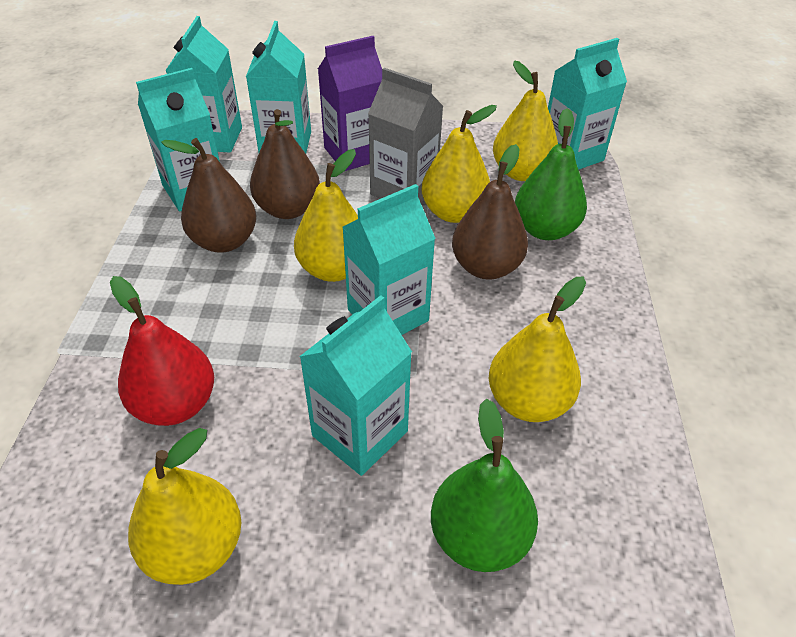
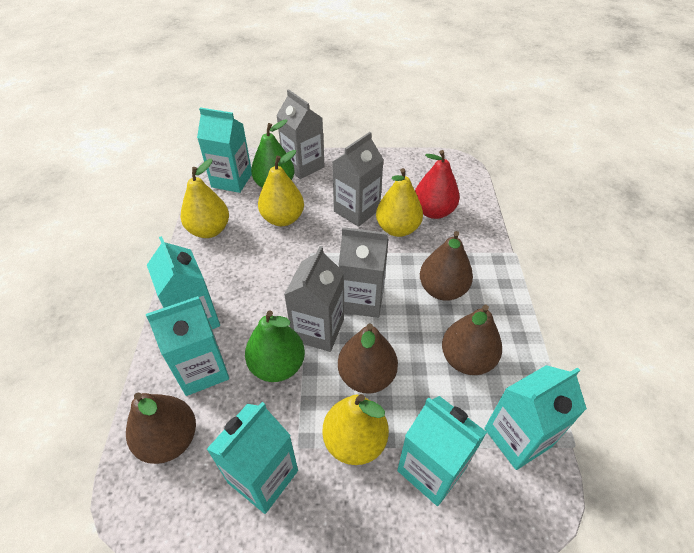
brown pear: 3 -> 4
grey carton: 1 -> 4
purple carton: 1 -> 0
yellow pear: 5 -> 4

